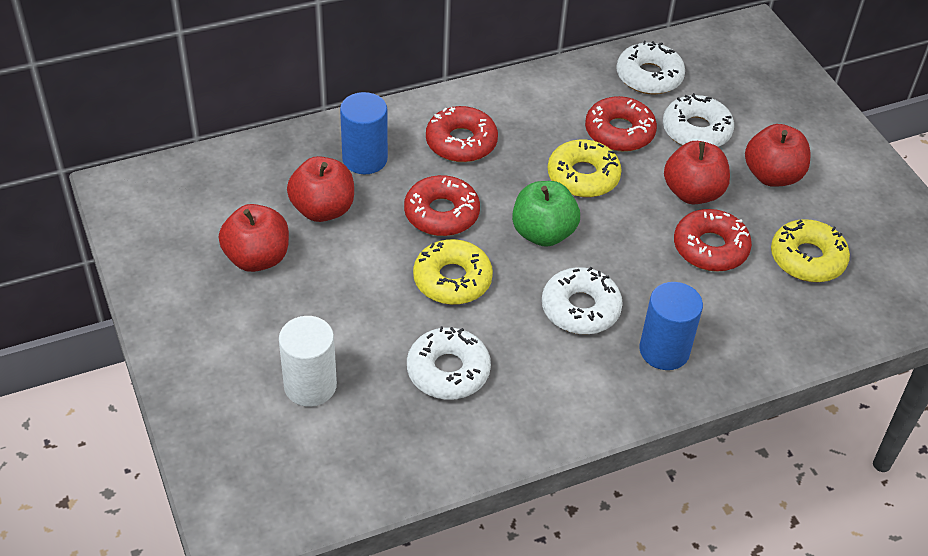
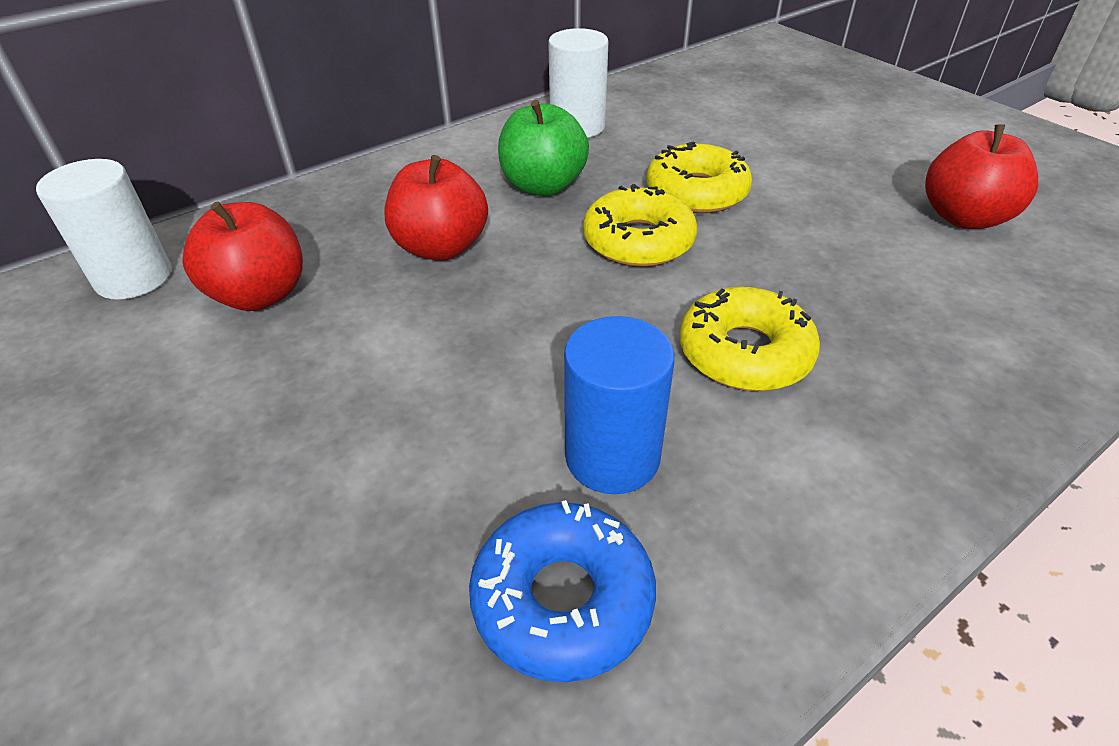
blue cylinder: 2 -> 1
blue donut: 0 -> 1
red apple: 4 -> 3
red donut: 4 -> 0
white cylinder: 1 -> 2
white donut: 4 -> 0

